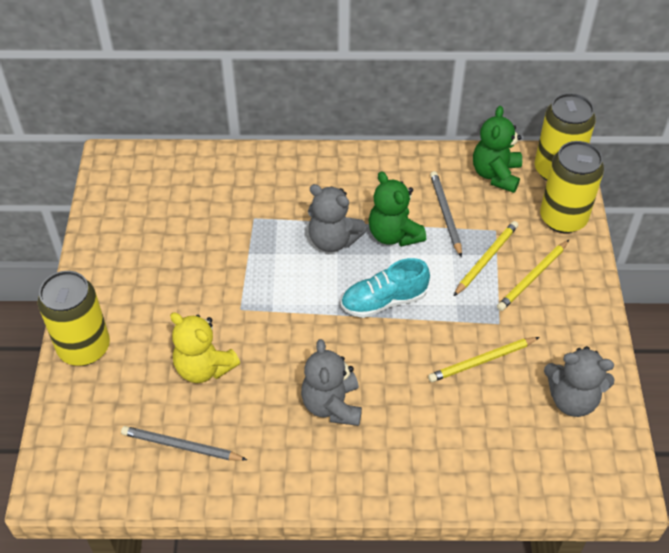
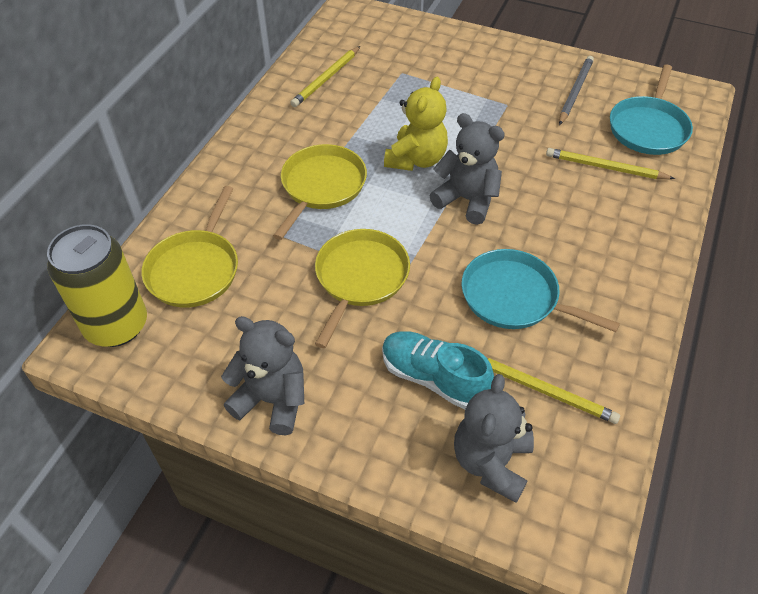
green teddy bear: 2 -> 0
grey pencil: 2 -> 1
turquoise pan: 0 -> 2
yellow can: 3 -> 1
yellow pan: 0 -> 3

